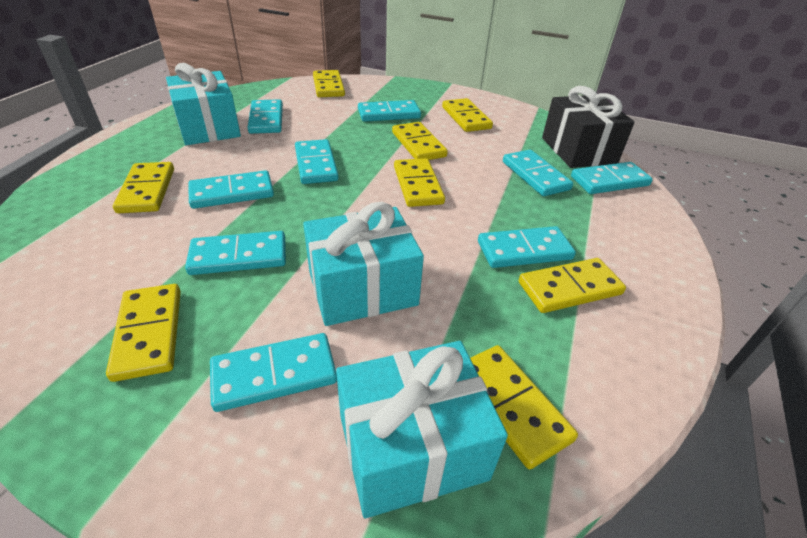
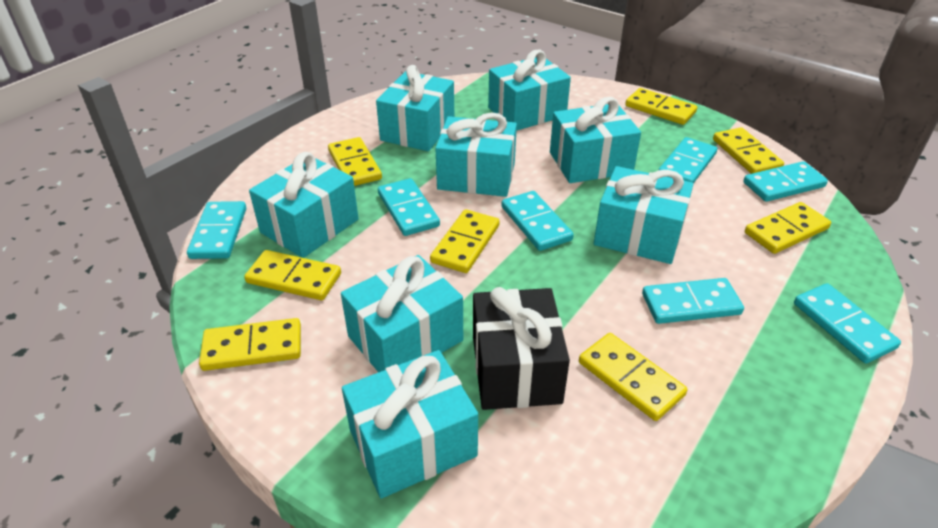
turquoise domino: 9 -> 7
turquoise gift: 3 -> 8

